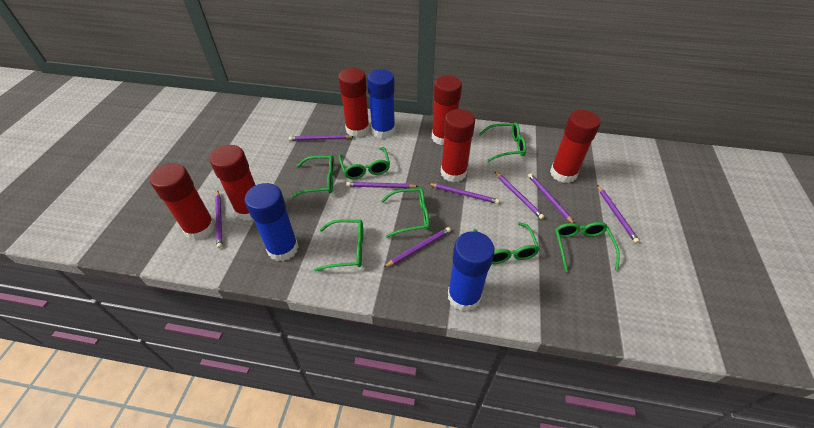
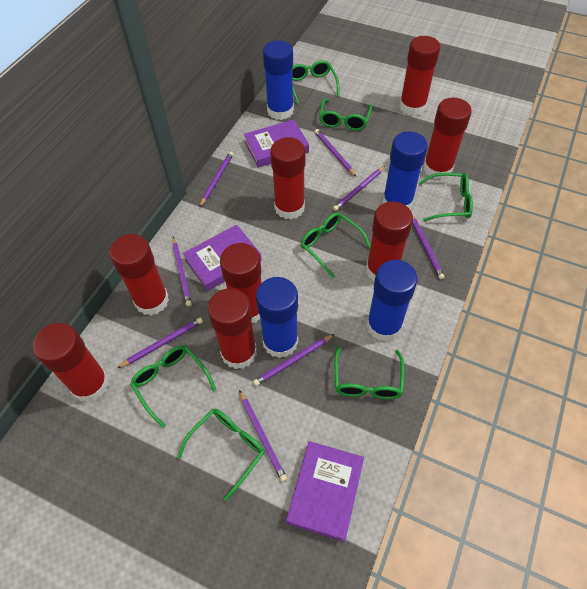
blue glue stick: 3 -> 4
purple book: 0 -> 3
red glue stick: 6 -> 8

